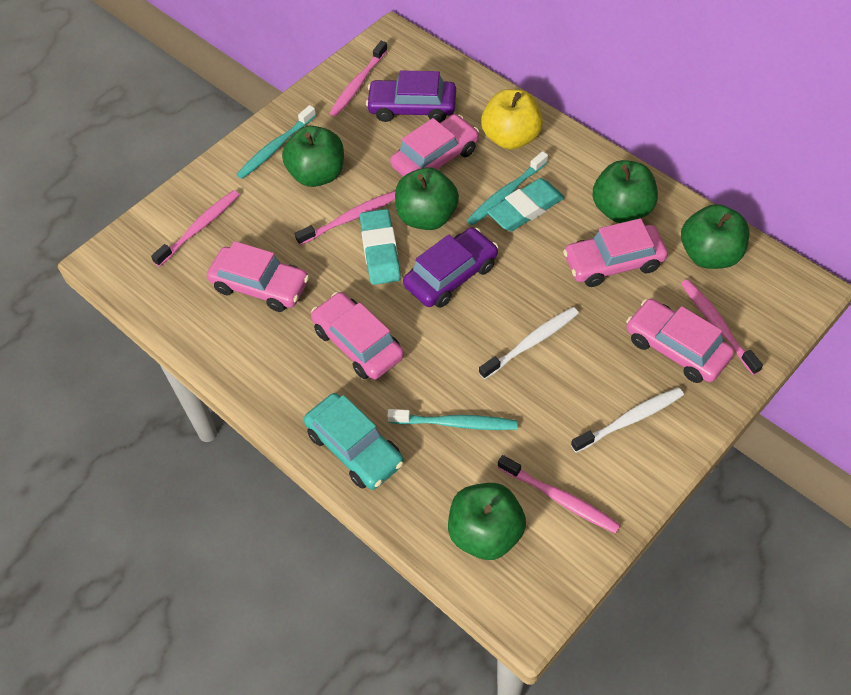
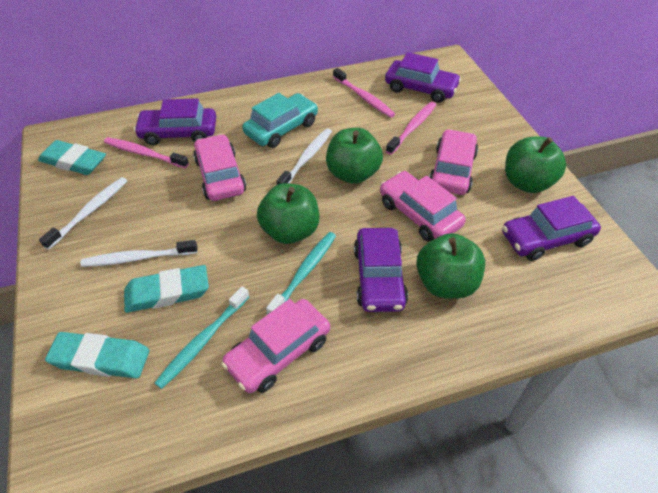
green apple: 5 -> 4
pink car: 5 -> 4
pink toothbrush: 5 -> 3
purple car: 2 -> 4
turquoise eraser: 2 -> 3
turquoise toothbrush: 3 -> 2
white toothbrush: 2 -> 3
yellow apple: 1 -> 0

